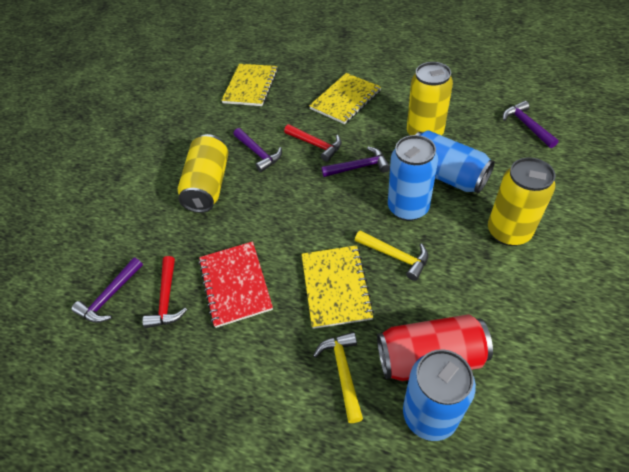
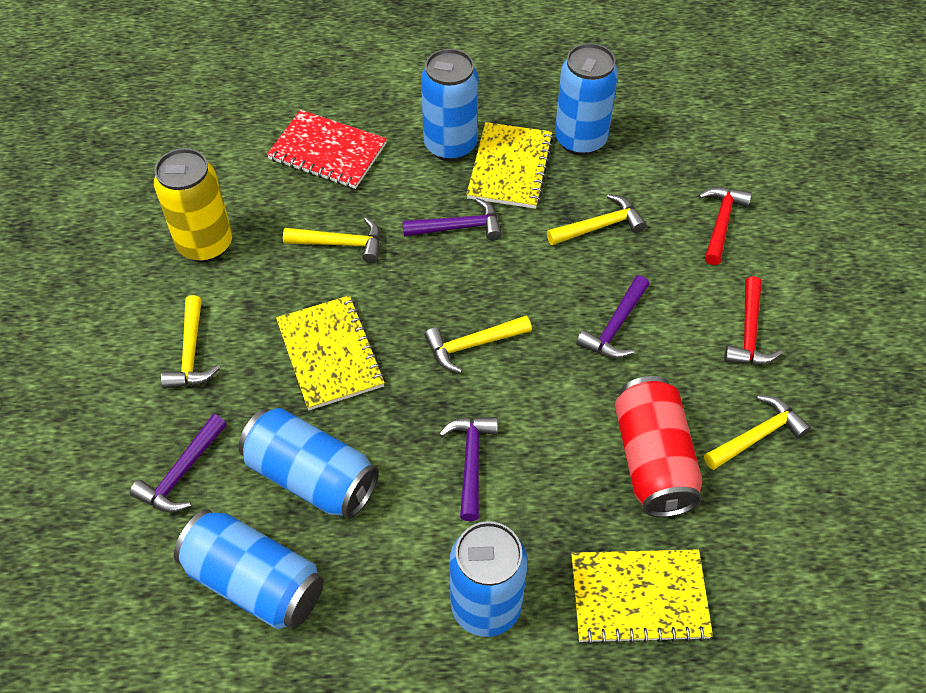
blue can: 3 -> 5
yellow can: 3 -> 1
yellow hammer: 2 -> 5

